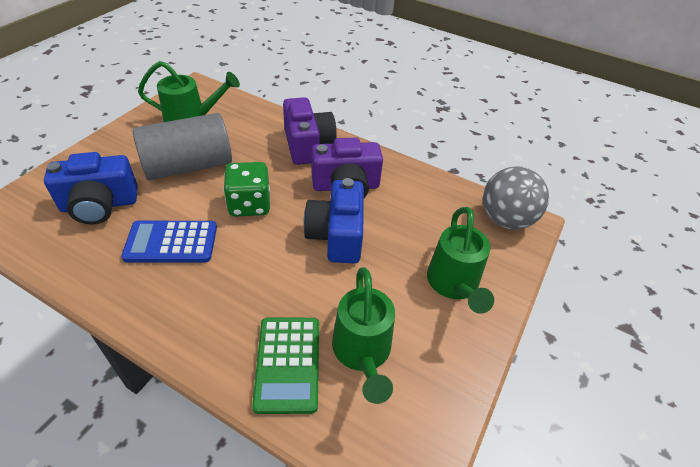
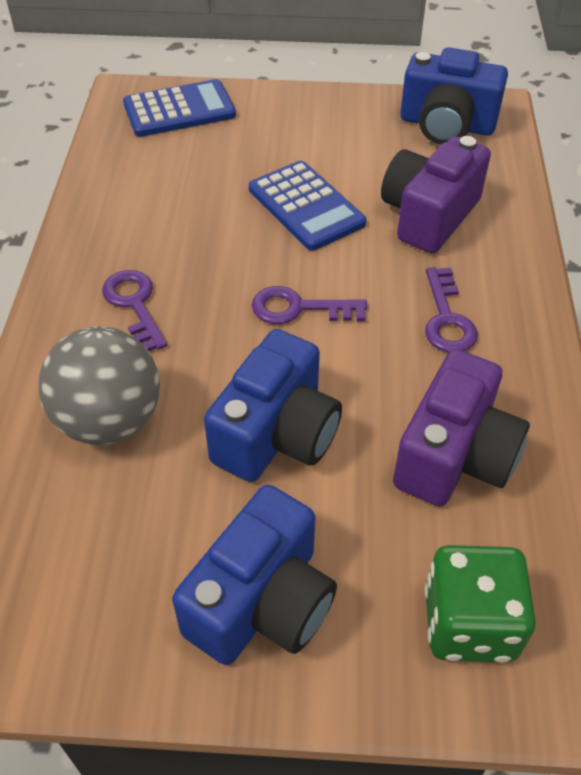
blue calculator: 1 -> 2
blue camera: 2 -> 3
green calculator: 1 -> 0
green watering can: 3 -> 0
grey cylinder: 1 -> 0
purple key: 0 -> 3

